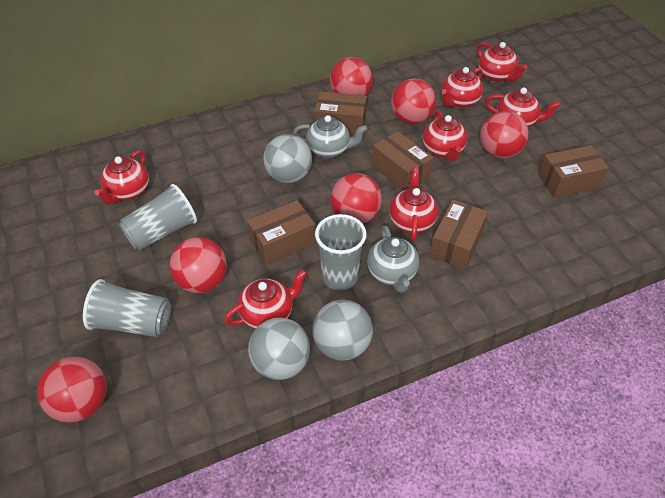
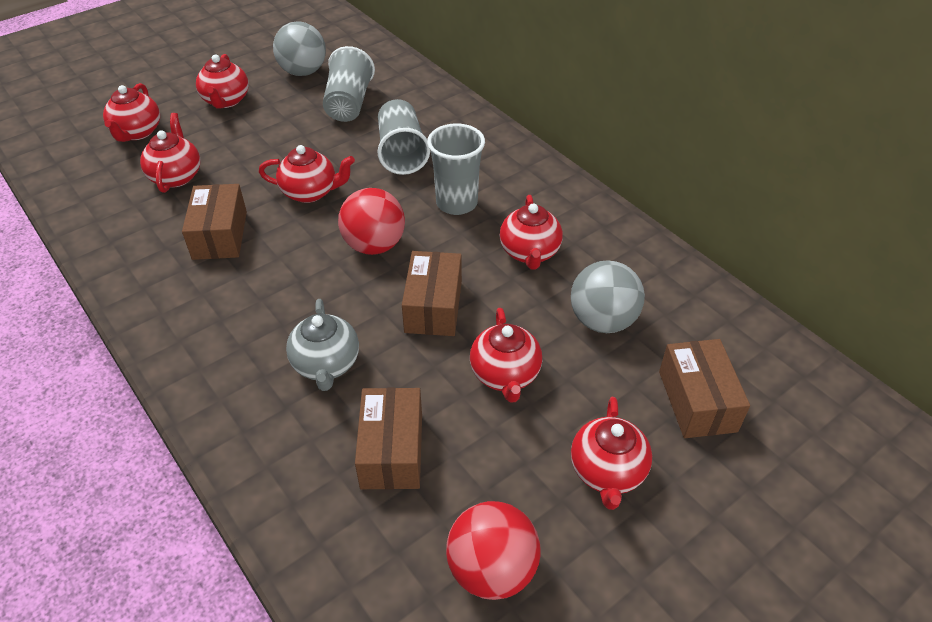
brown box: 5 -> 4
grey ball: 3 -> 2
grey teapot: 2 -> 1
red ball: 6 -> 2

